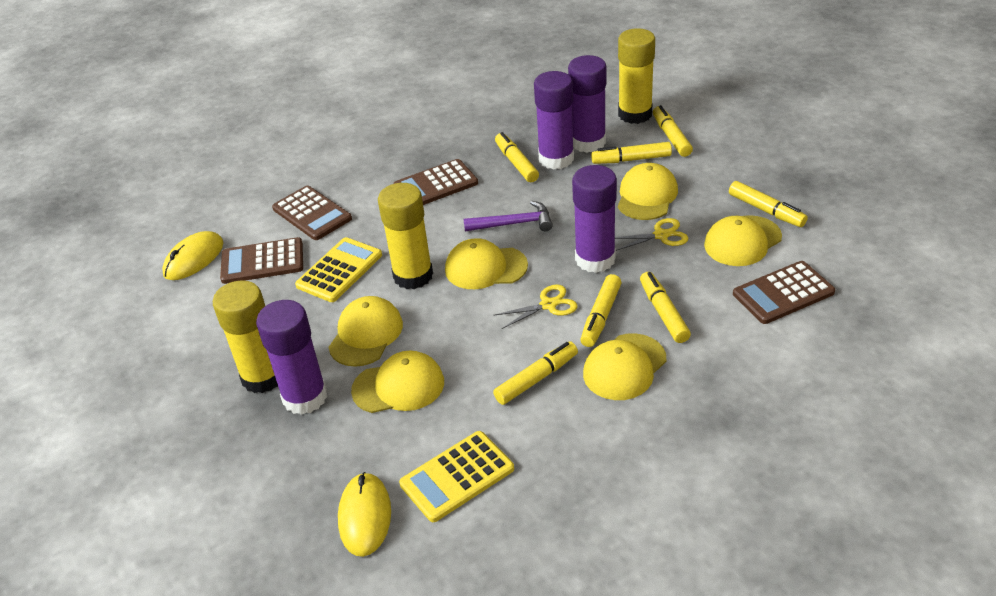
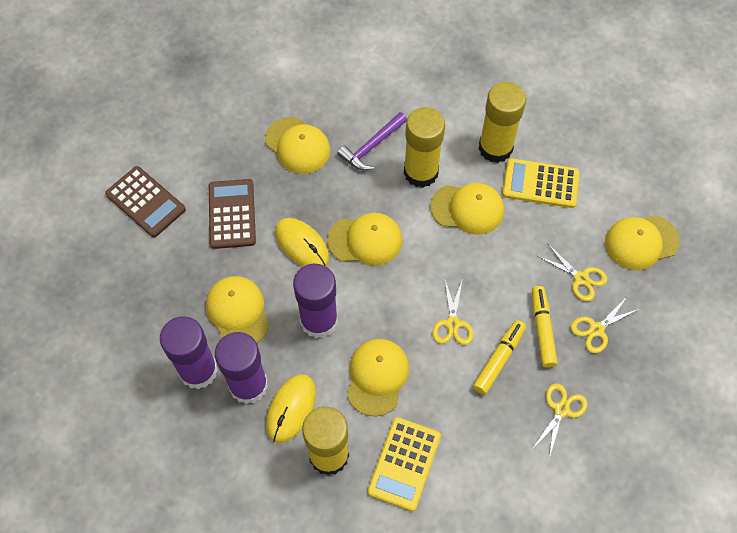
brown calculator: 4 -> 2
purple glue stick: 4 -> 3
yellow marker: 7 -> 2
yellow scissors: 2 -> 4

